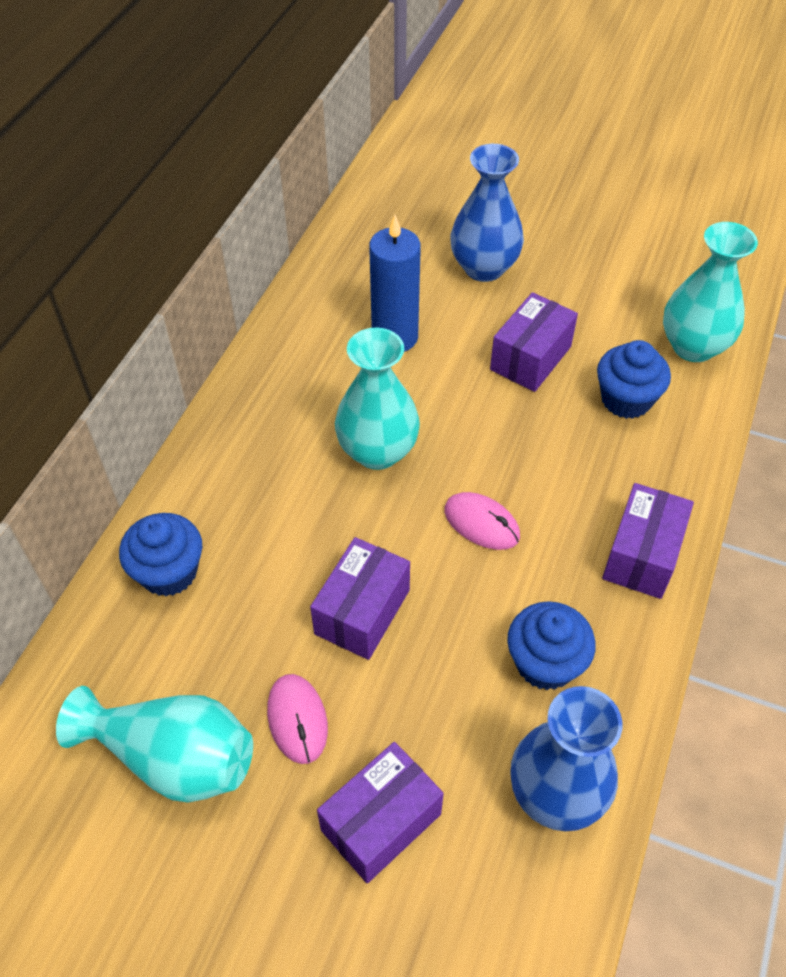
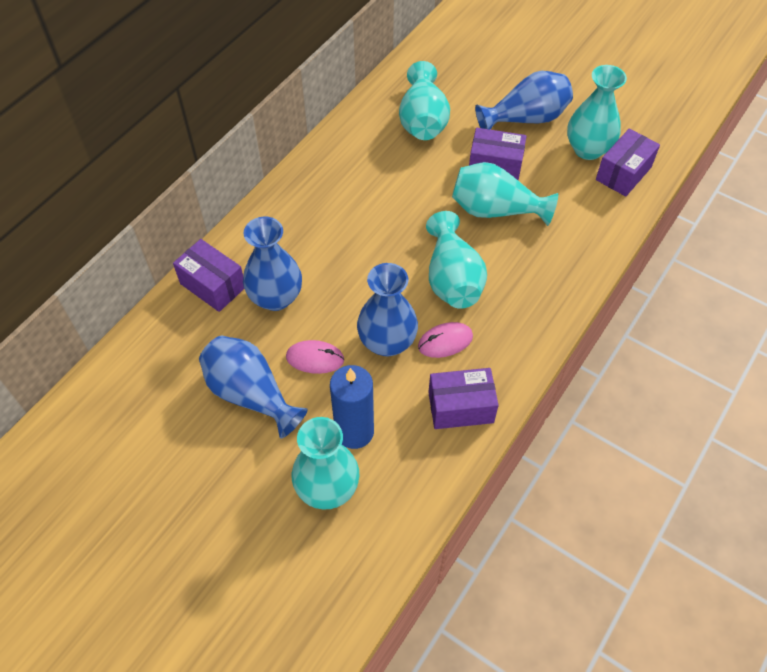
blue cupcake: 3 -> 0
blue vase: 2 -> 4
turquoise vase: 3 -> 5

